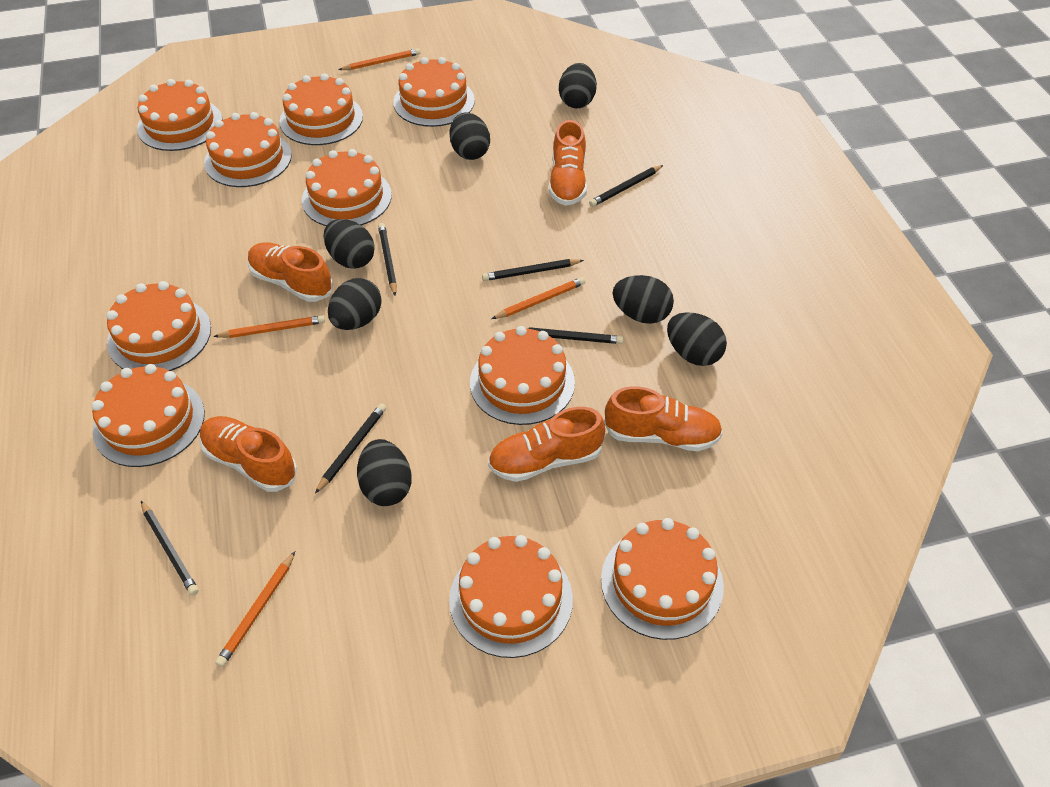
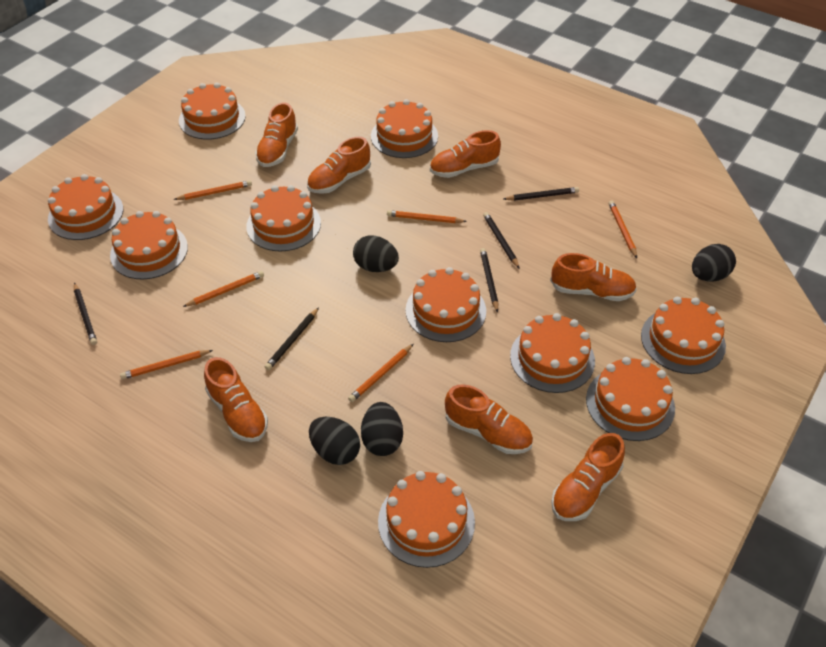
black egg: 7 -> 4
black pencil: 6 -> 5
orange pencil: 4 -> 6
orange shoe: 5 -> 7

